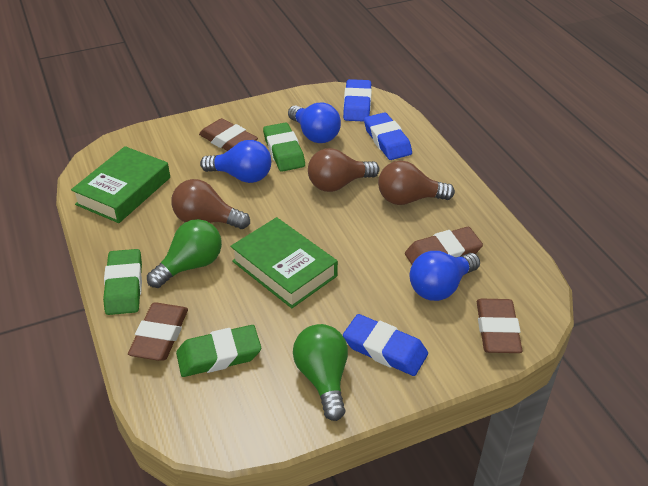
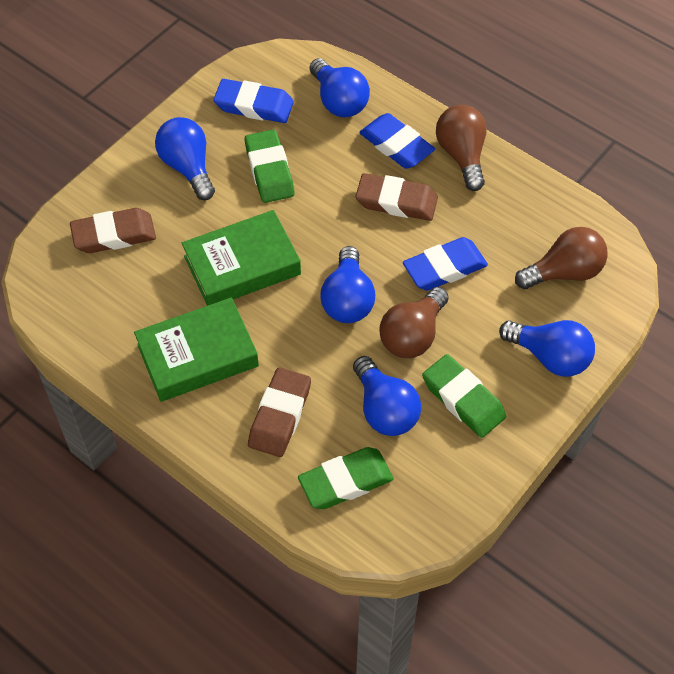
blue light bulb: 3 -> 5
brown eraser: 4 -> 3
green light bulb: 2 -> 0

